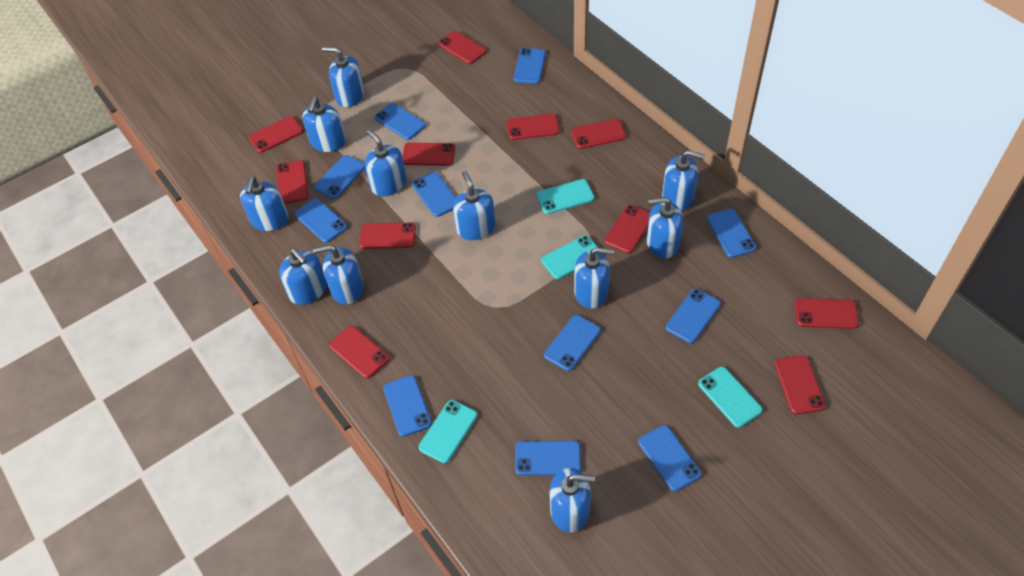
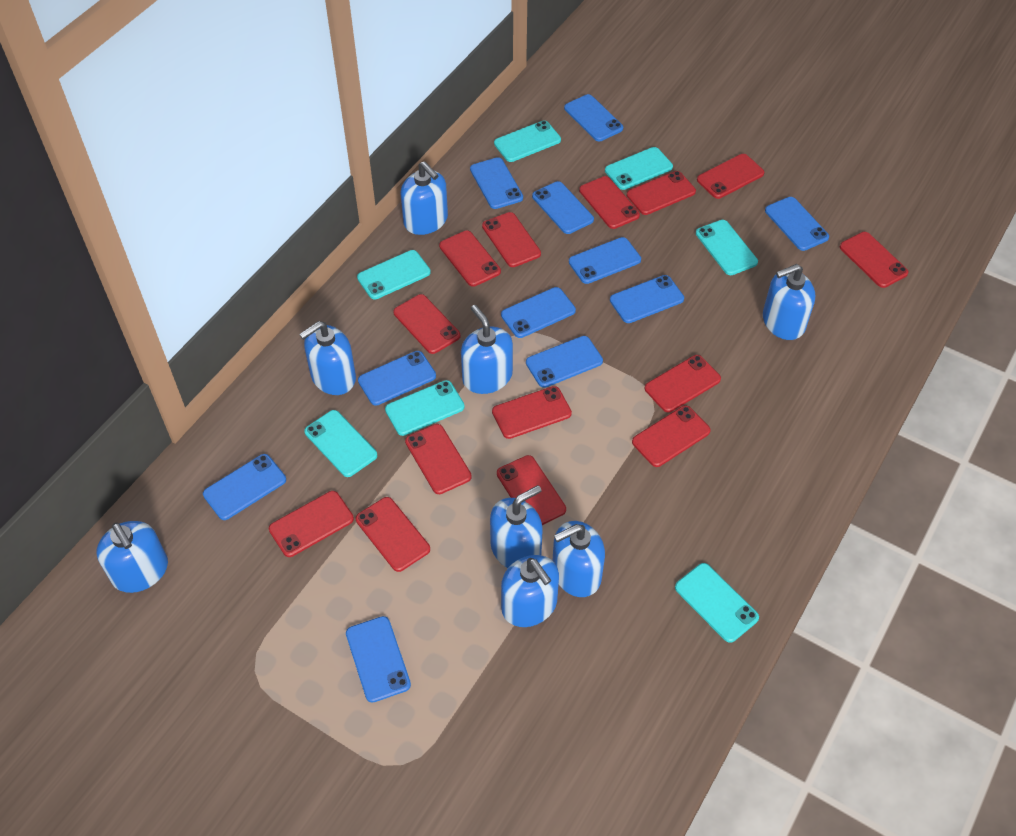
blue soap dispenser: 11 -> 8
red phone: 11 -> 14
turquoise phone: 4 -> 7

